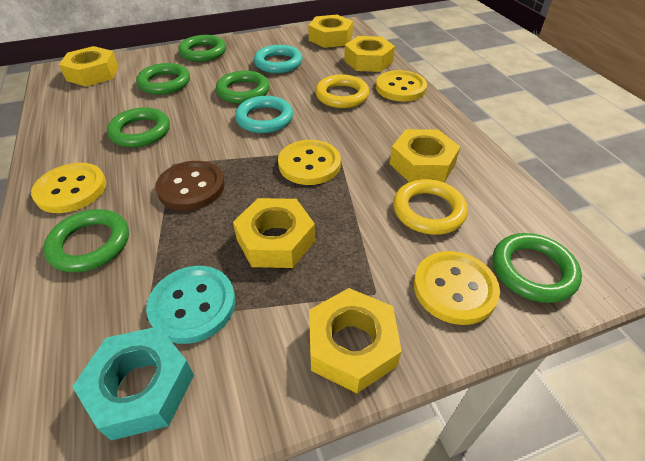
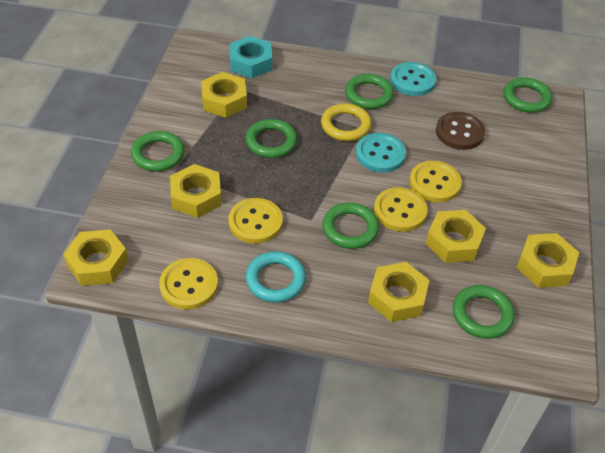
turquoise button: 1 -> 2
turquoise ring: 2 -> 1
yellow ring: 2 -> 1

